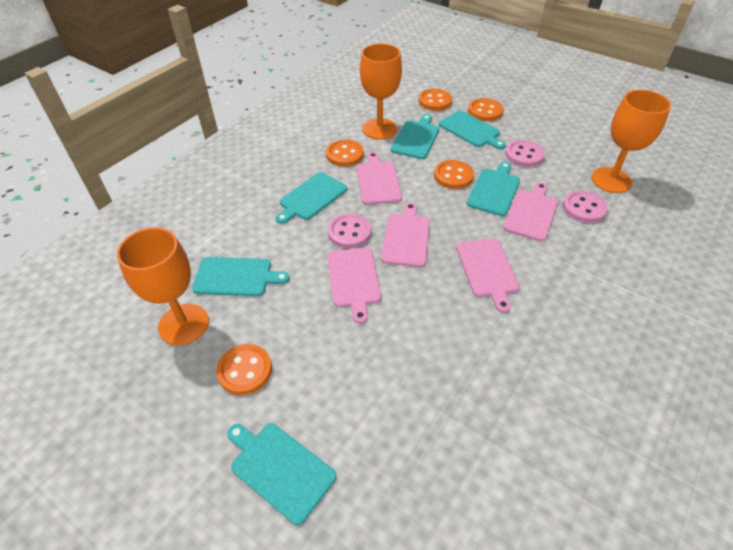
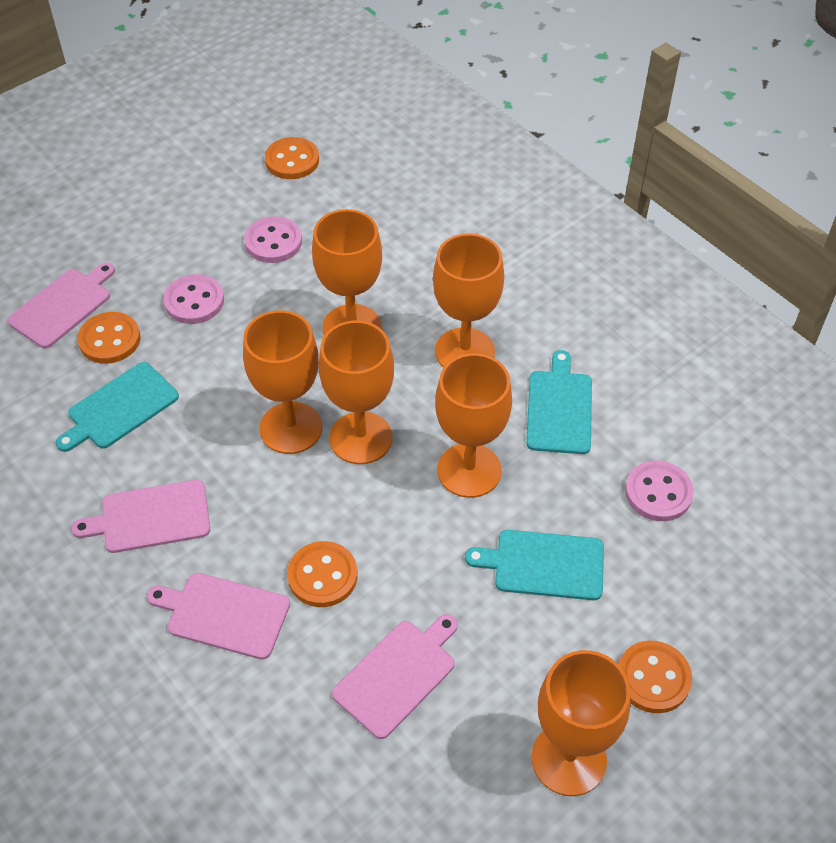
orange button: 5 -> 4
orange goblet: 3 -> 6
pink cutting board: 5 -> 4
turquoise cutting board: 6 -> 3

